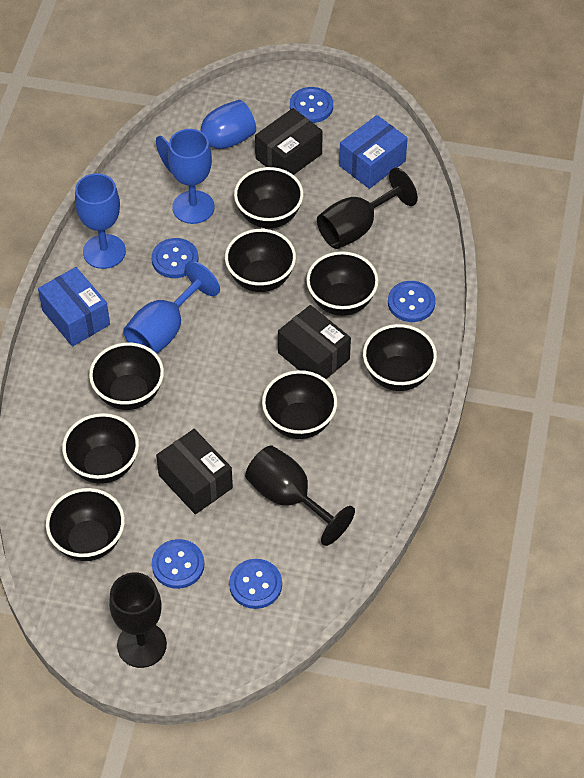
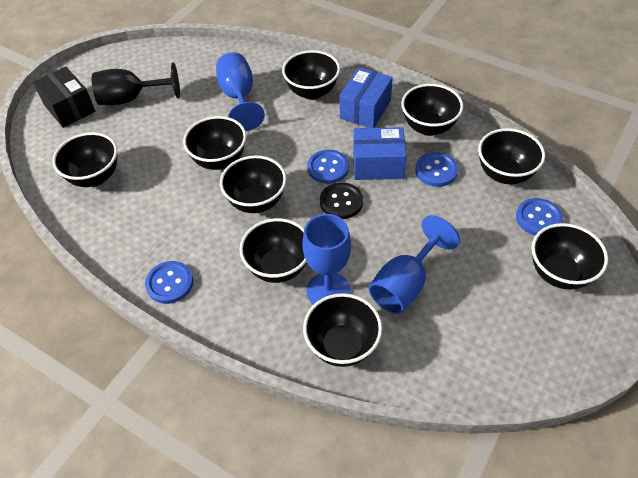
black bowl: 8 -> 9
black box: 3 -> 1
black button: 0 -> 1
black goblet: 3 -> 1
blue button: 5 -> 4
blue goblet: 4 -> 3

